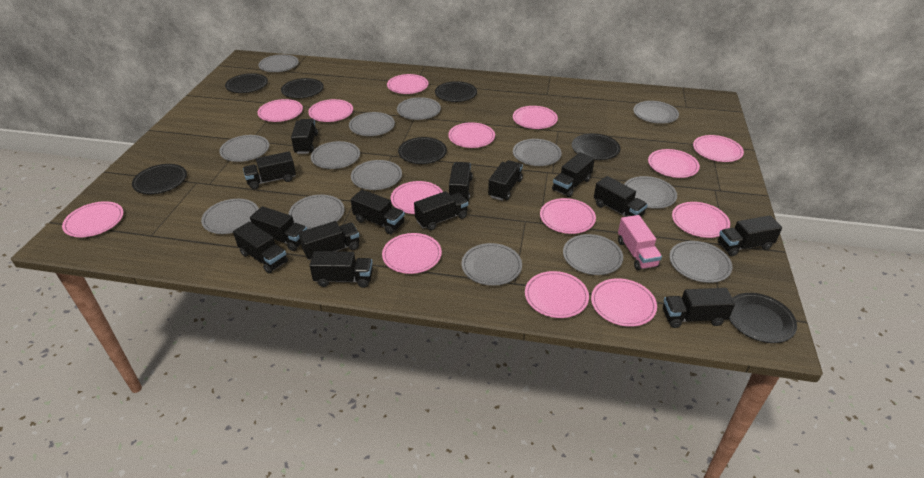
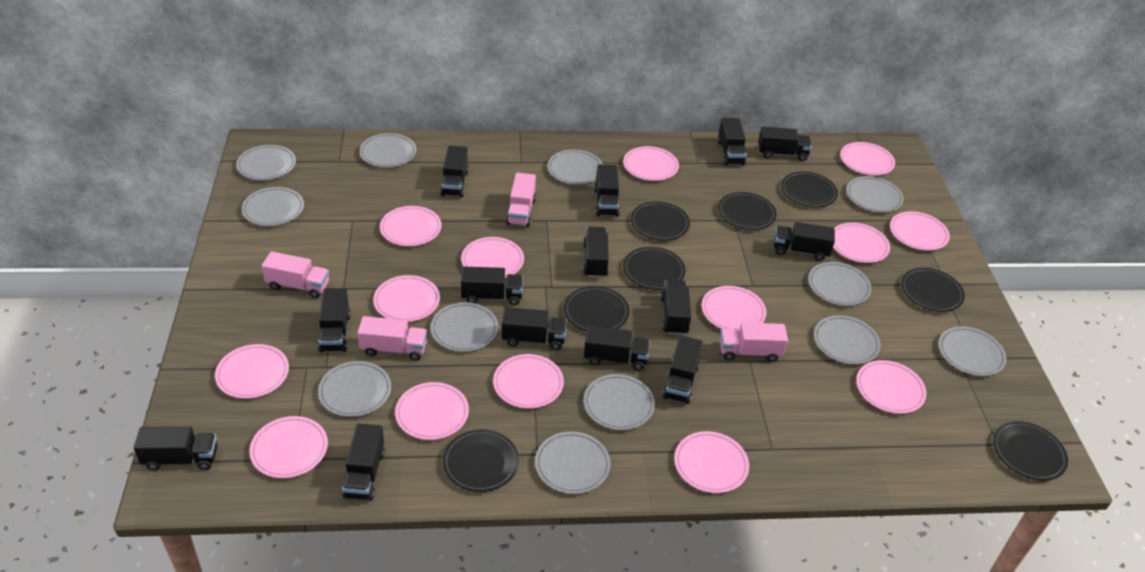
black plate: 7 -> 8
grey plate: 14 -> 12
pink truck: 1 -> 4

